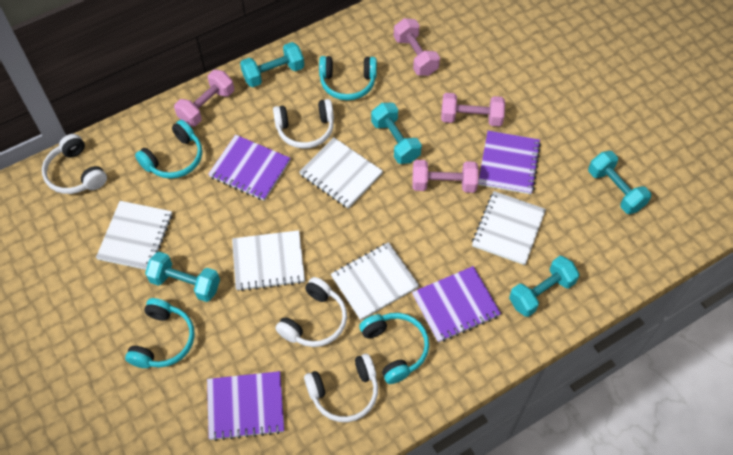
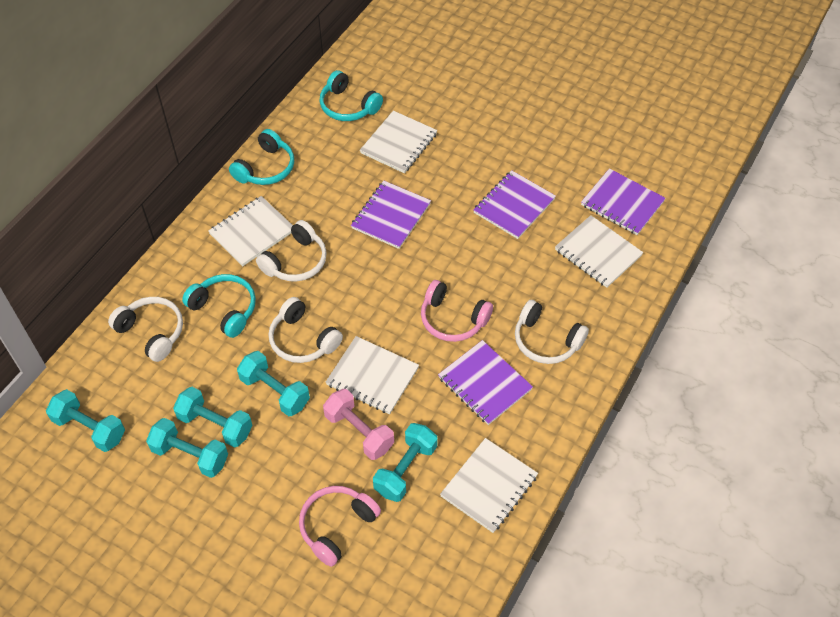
pink dumbbell: 4 -> 1
pink headphones: 0 -> 2
turquoise headphones: 4 -> 3

